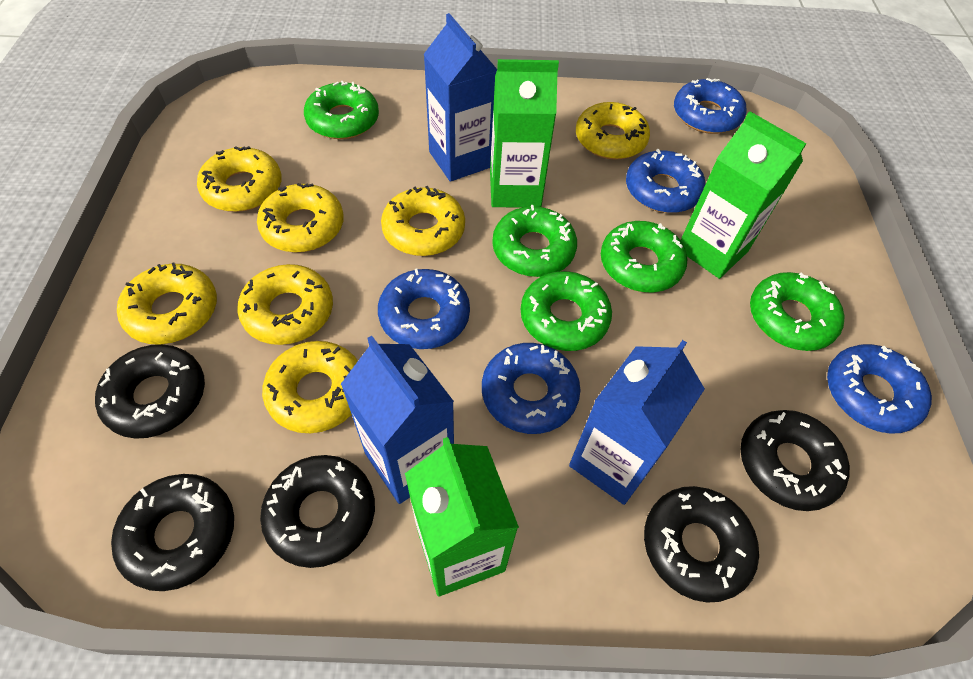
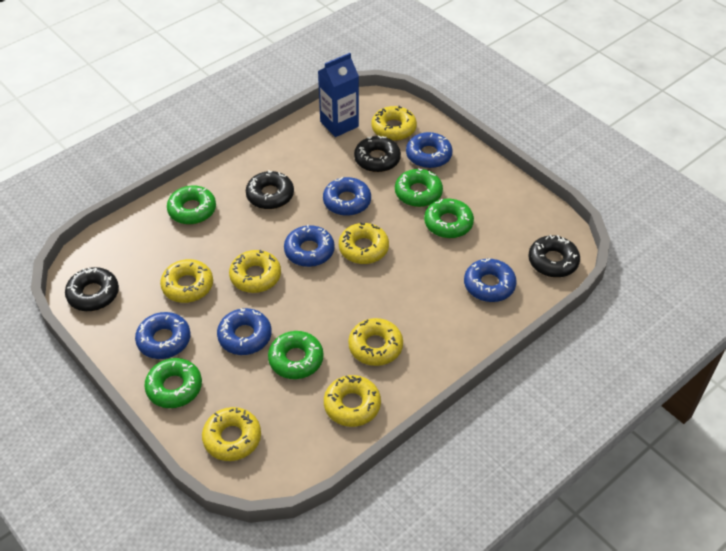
black donut: 5 -> 4
blue carton: 3 -> 1
blue donut: 5 -> 6
green carton: 3 -> 0

